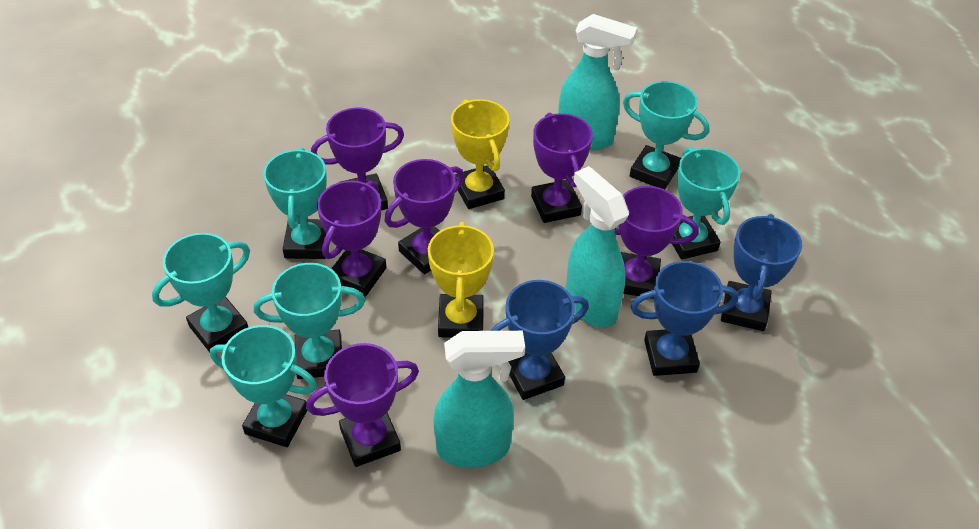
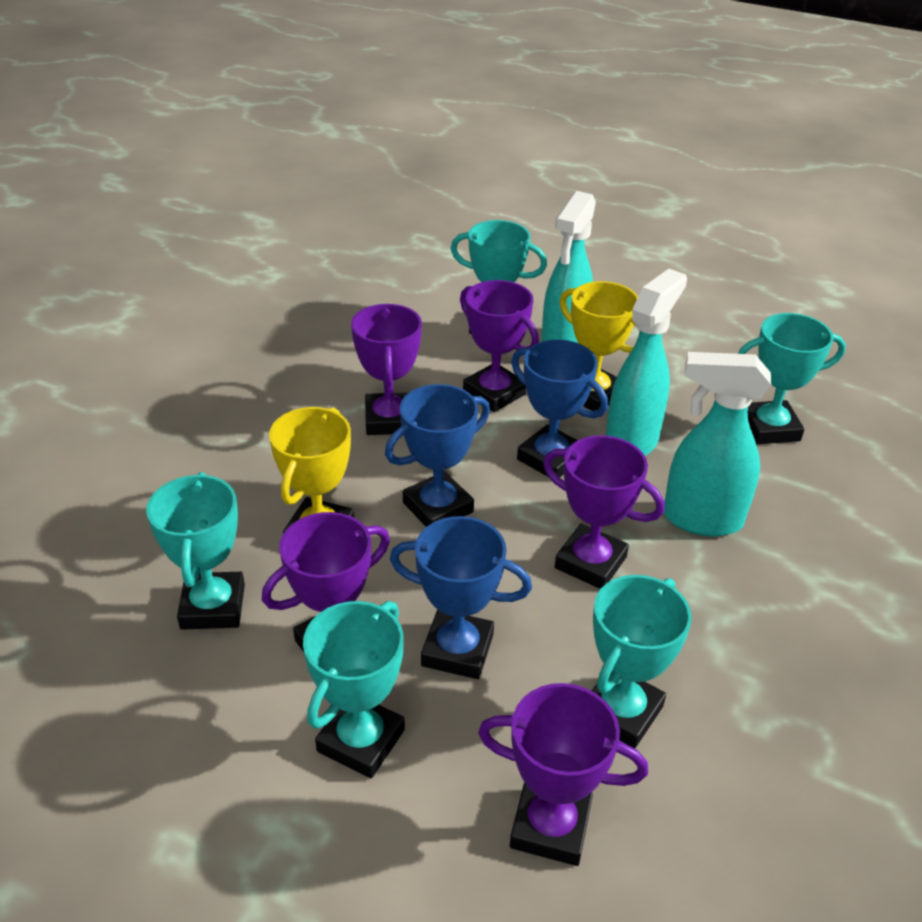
purple trophy: 6 -> 5
turquoise trophy: 6 -> 5

